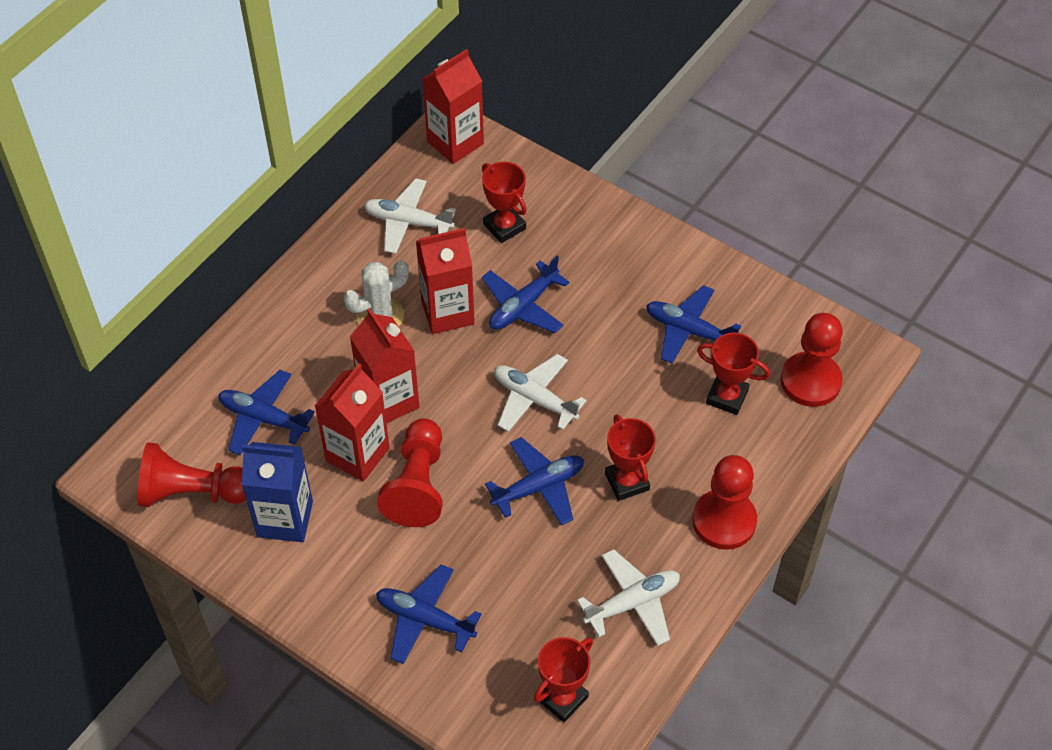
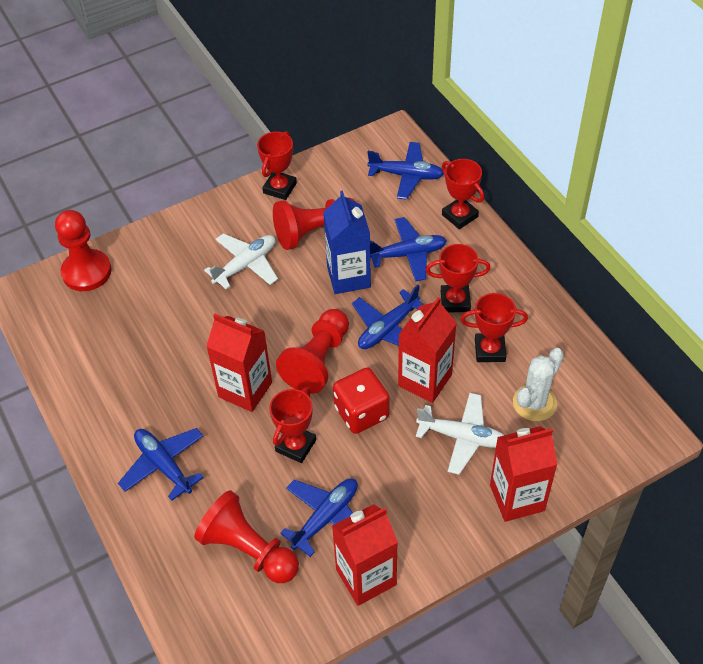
red dice: 0 -> 1
red trophy: 4 -> 5
white plane: 3 -> 2

